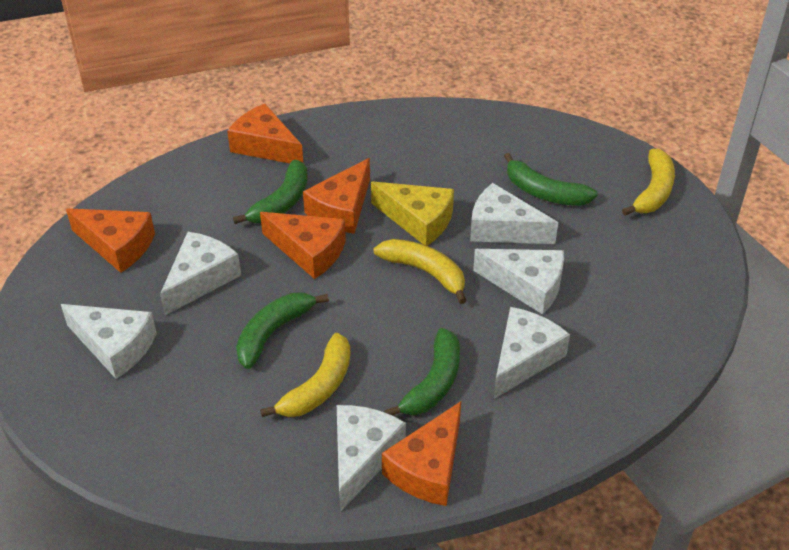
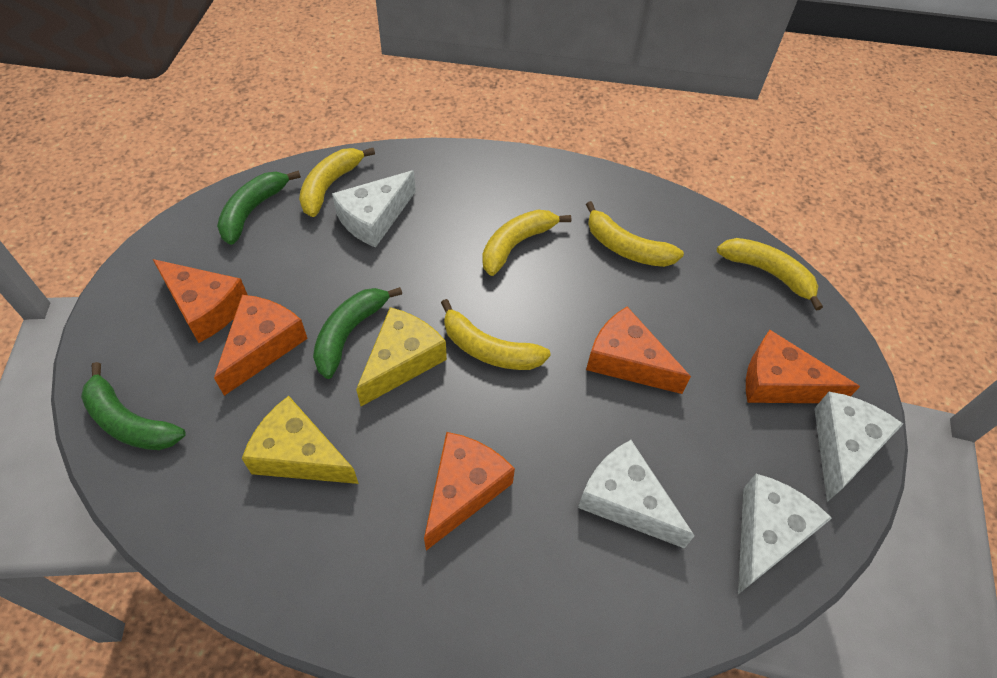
green banana: 4 -> 3
white cheese: 6 -> 4
yellow banana: 3 -> 5
yellow cheese: 1 -> 2

